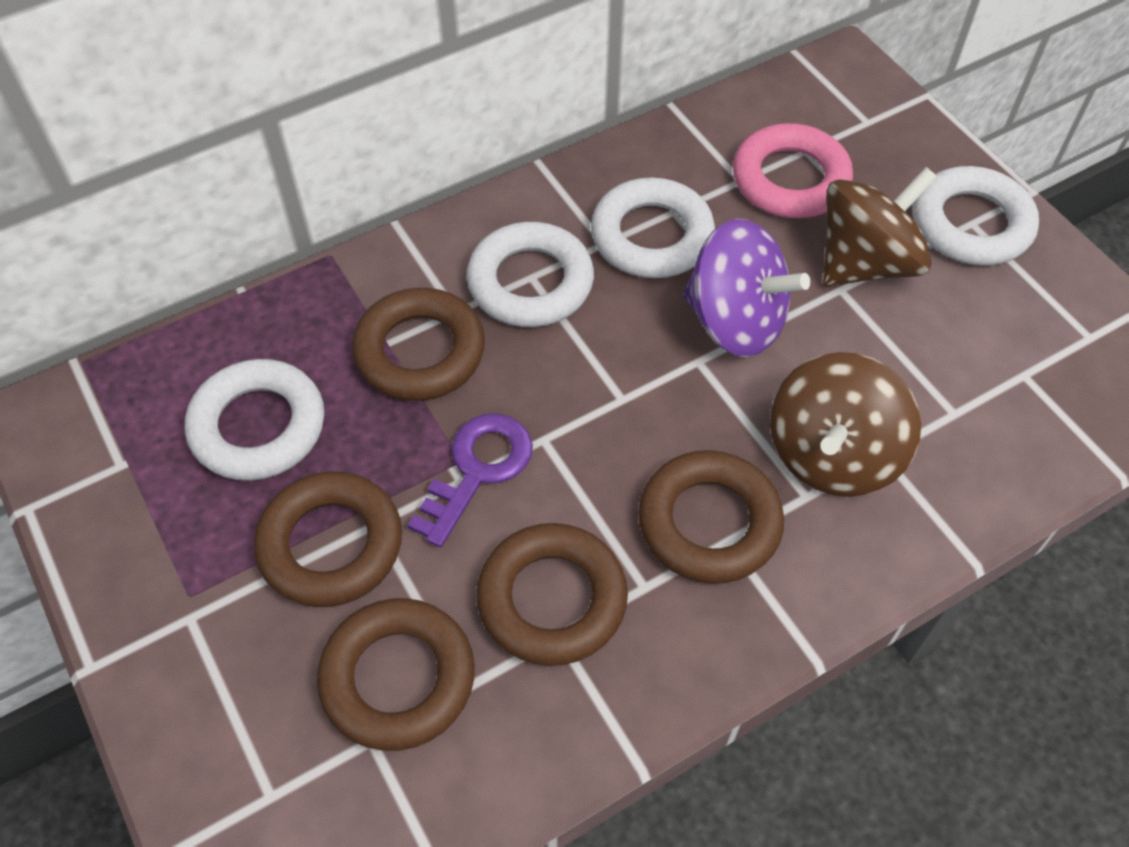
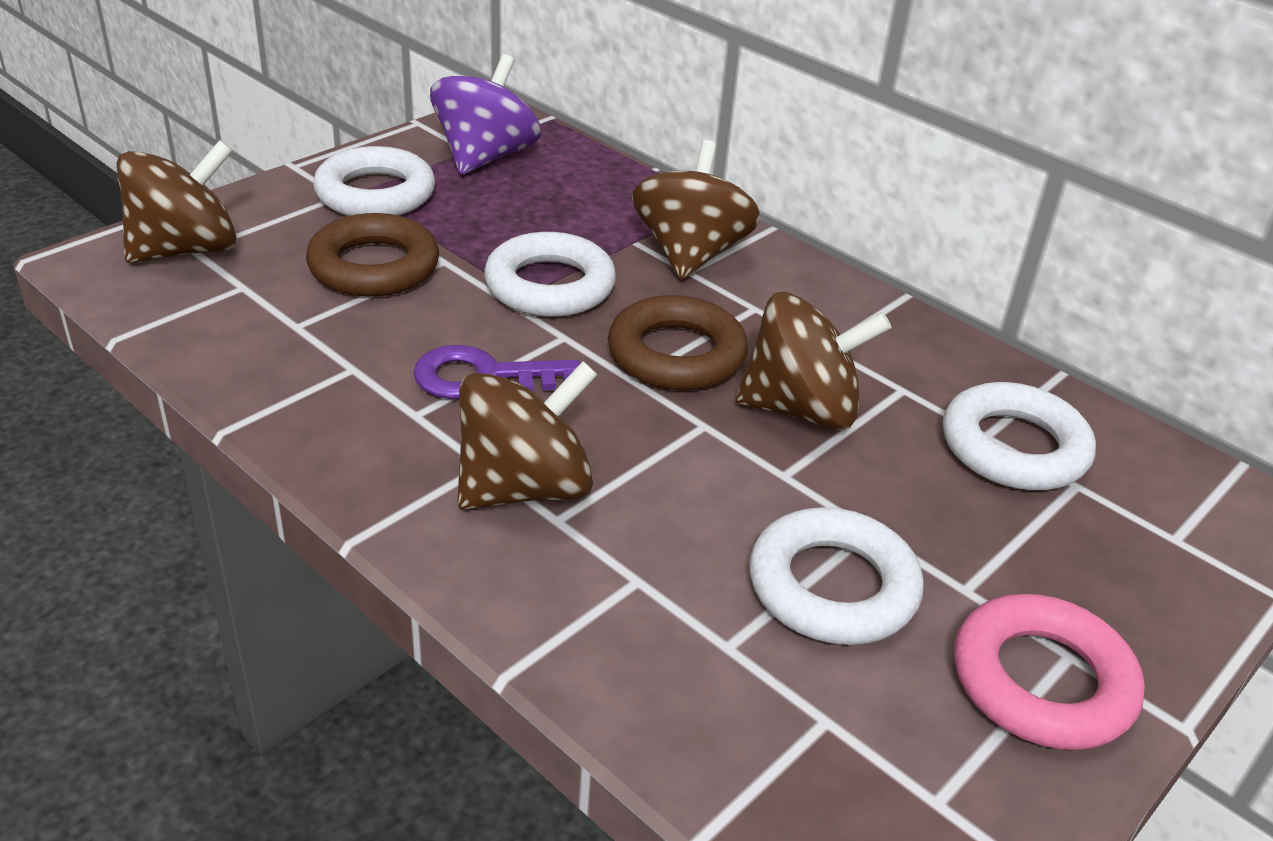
brown ring: 5 -> 2
brown spinning top: 2 -> 4

